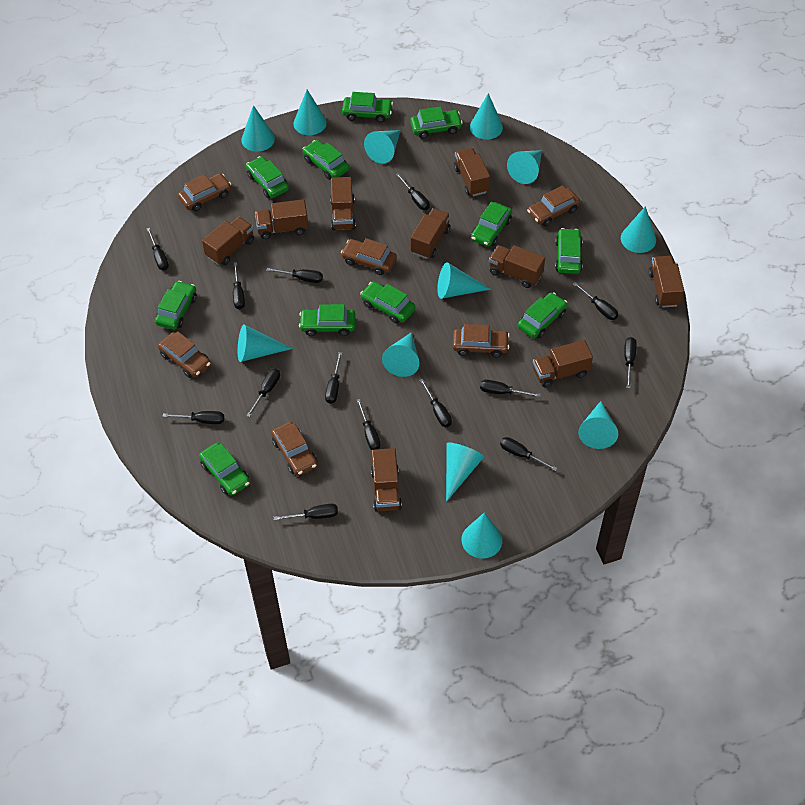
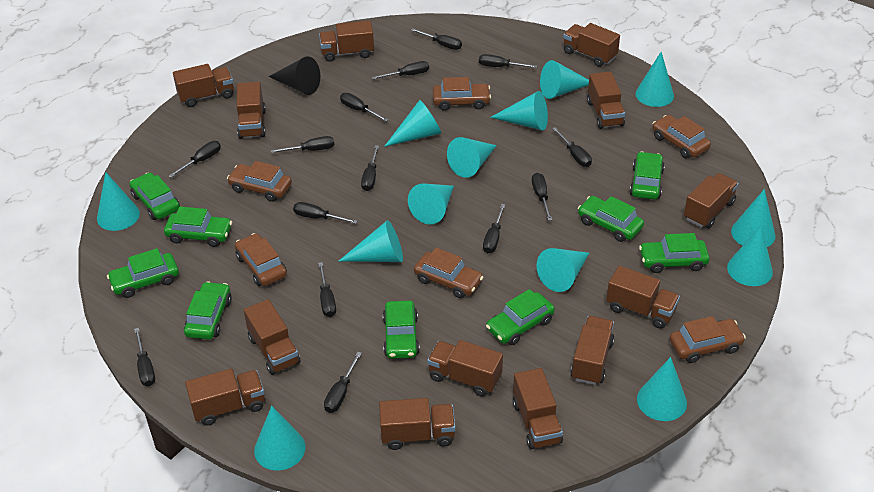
black cone: 0 -> 1
brown truck: 9 -> 13
green car: 11 -> 9
turquoise cone: 12 -> 13

